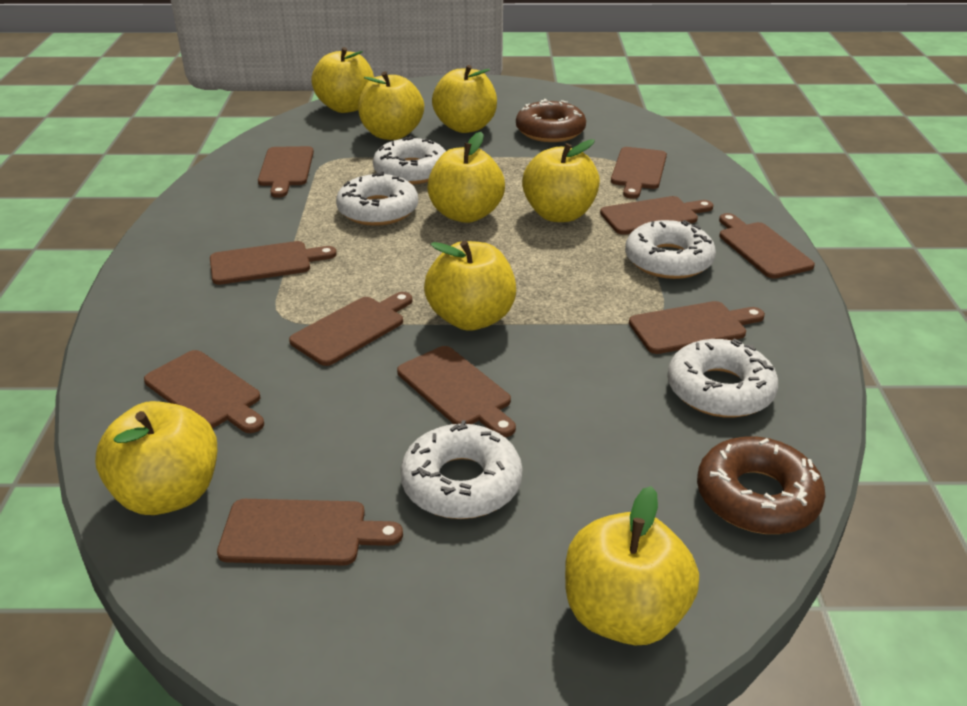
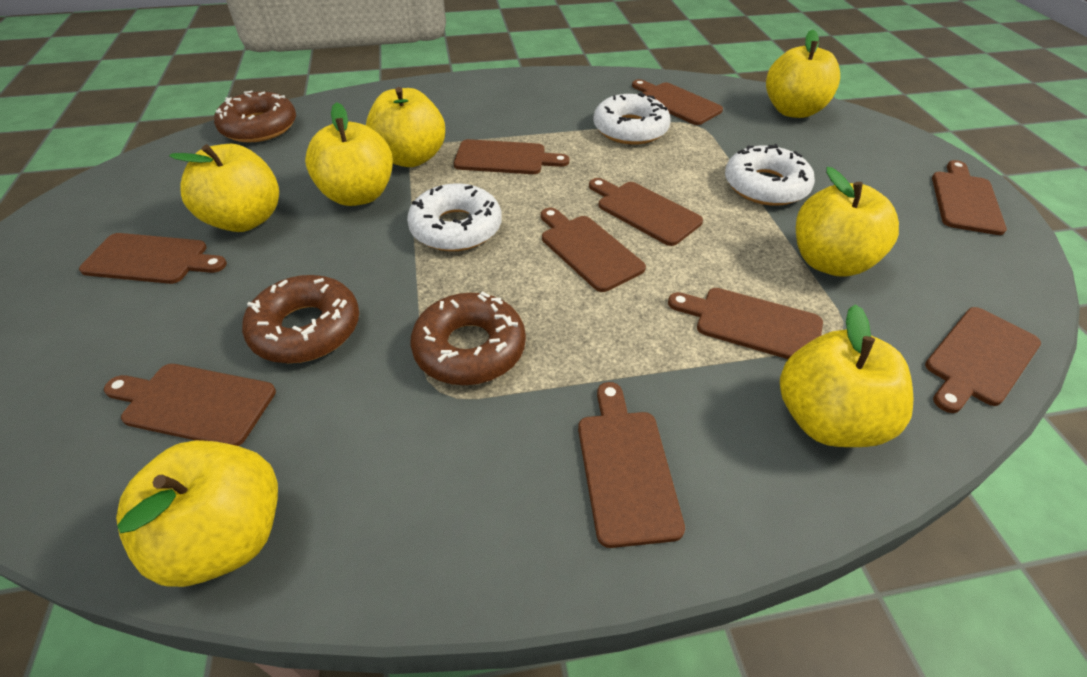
brown donut: 2 -> 3
white donut: 5 -> 3
yellow apple: 8 -> 7

